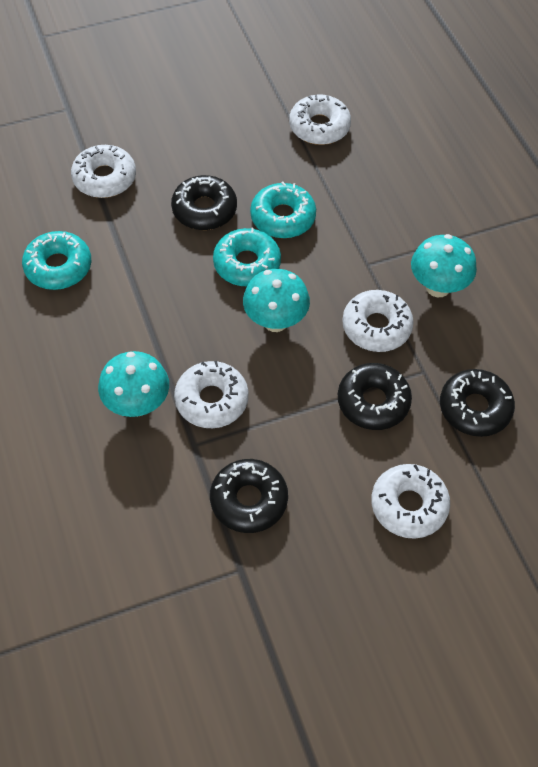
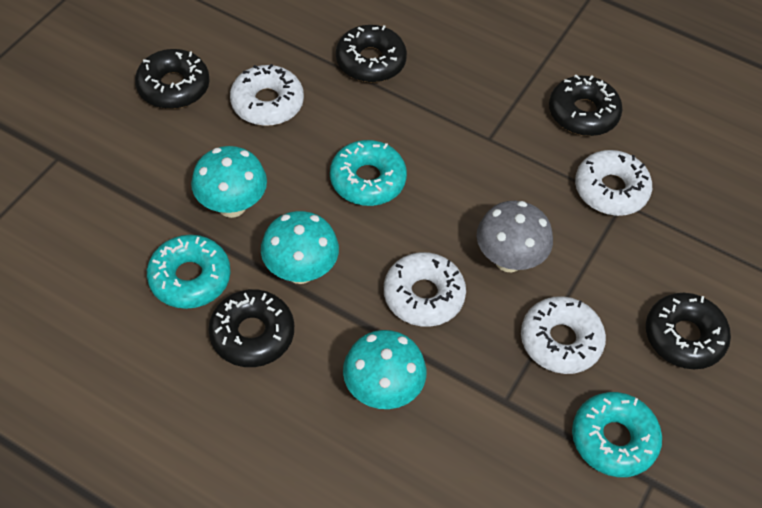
black donut: 4 -> 5
grey mushroom: 0 -> 1
white donut: 5 -> 4

